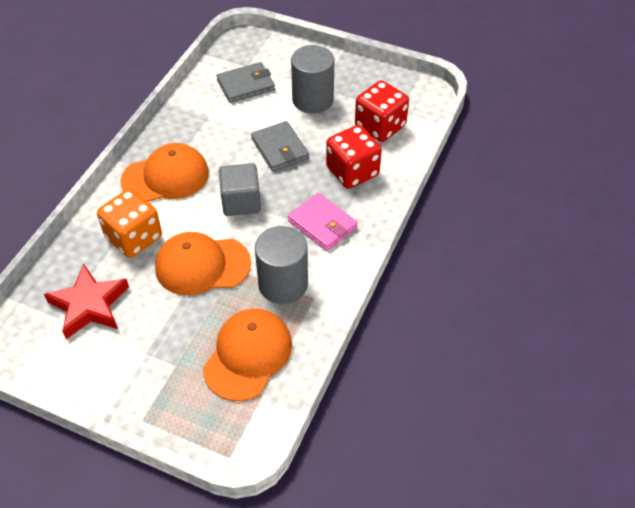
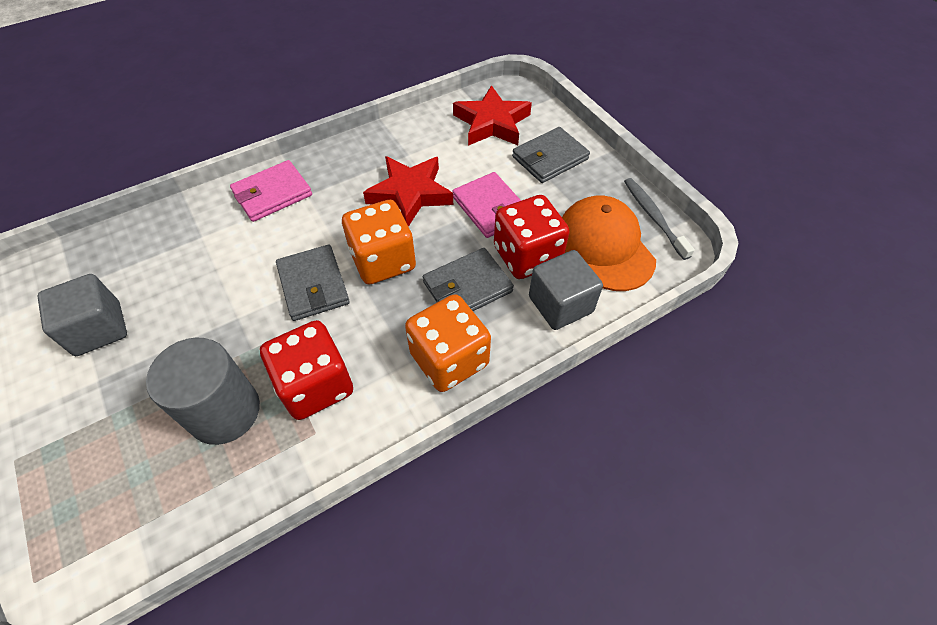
grey cube: 1 -> 2
grey cylinder: 2 -> 1
grey toothbrush: 0 -> 1
grey wallet: 2 -> 3
orange cap: 3 -> 1
orange dice: 1 -> 2
pink wallet: 1 -> 2
red star: 1 -> 2

